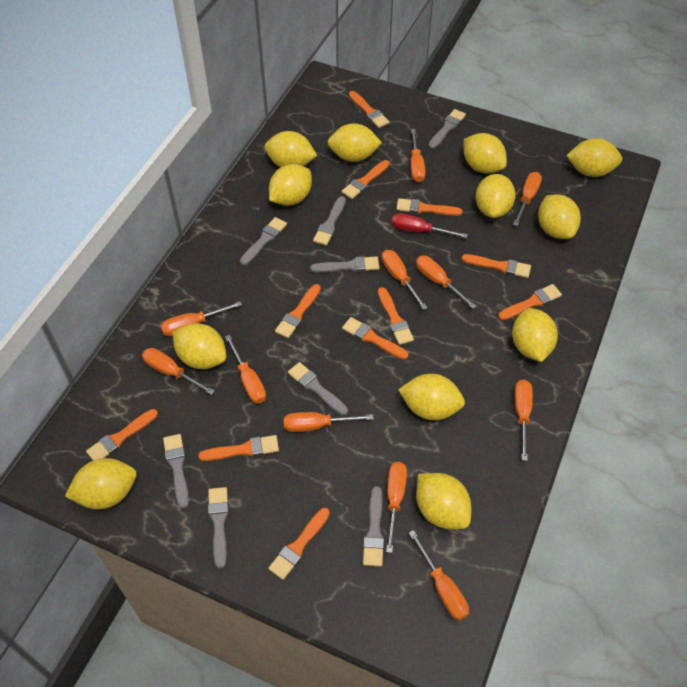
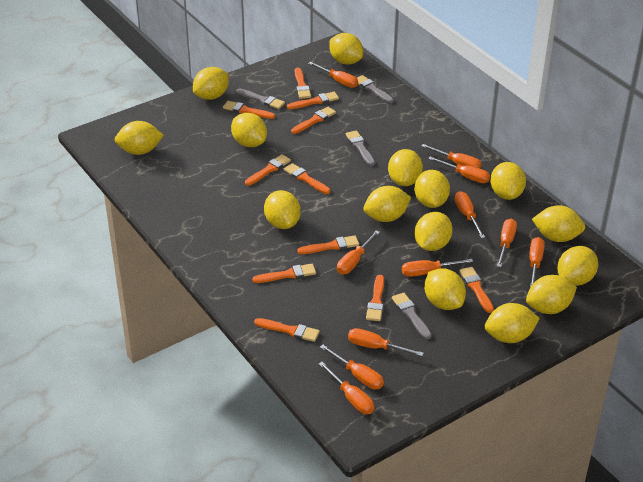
grey brush: 8 -> 4
red screwdriver: 1 -> 0
yellow lemon: 12 -> 15

